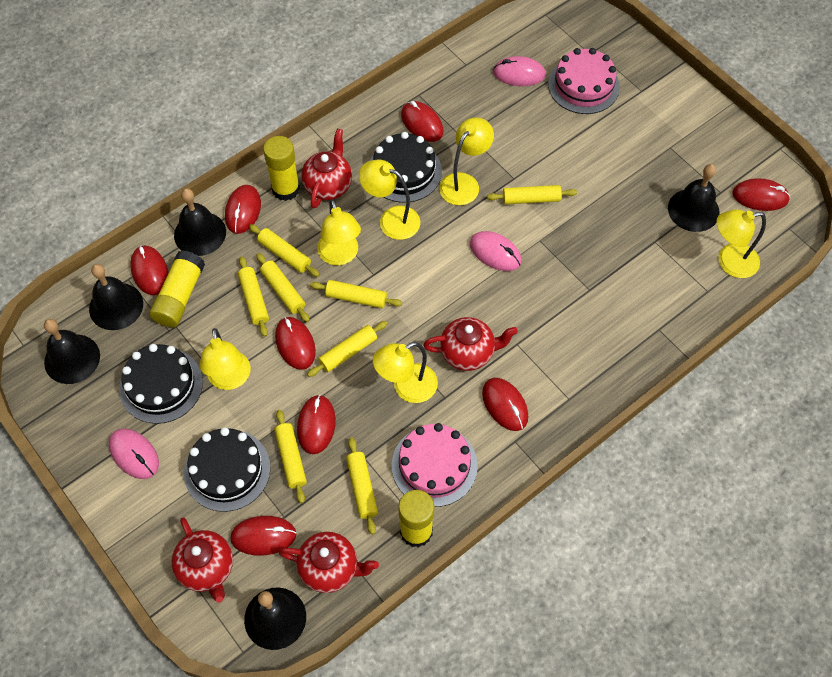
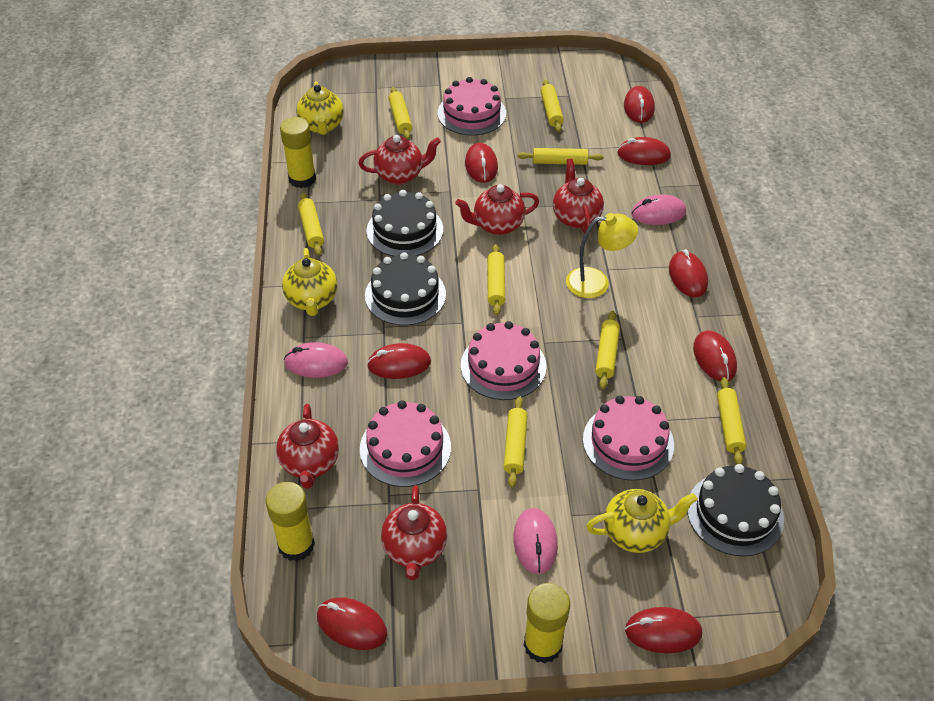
black bell: 5 -> 0
pink cake: 2 -> 4
red teapot: 4 -> 5
yellow lamp: 6 -> 1
yellow teapot: 0 -> 3

